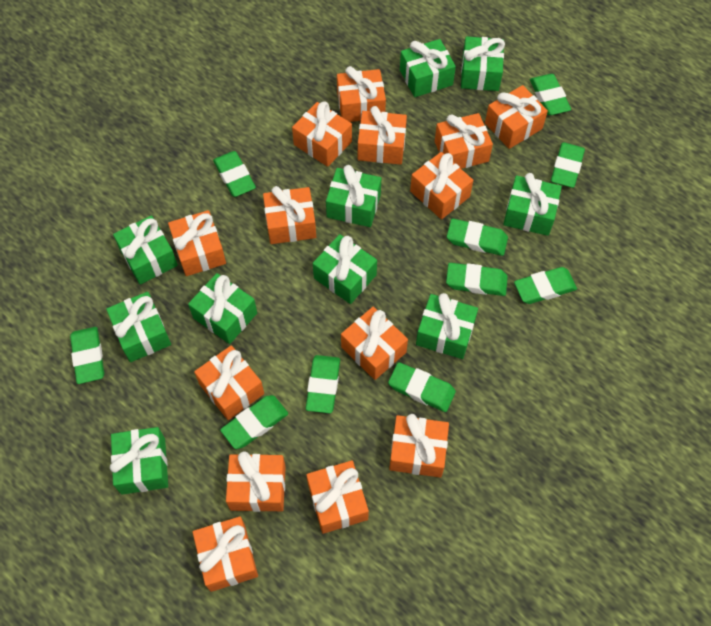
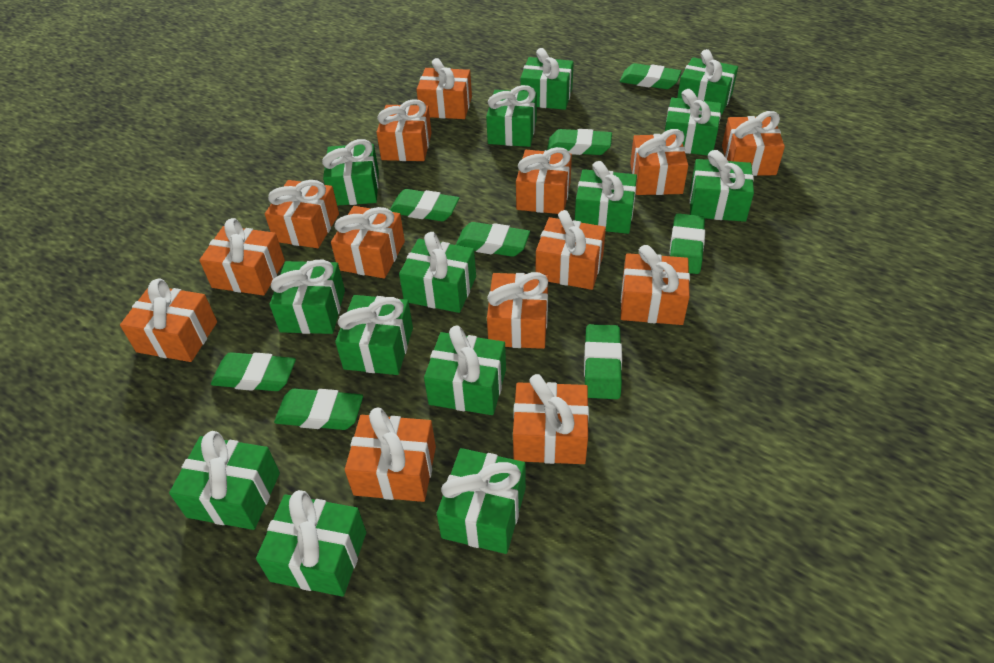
green eraser: 10 -> 8
green gift: 10 -> 14

